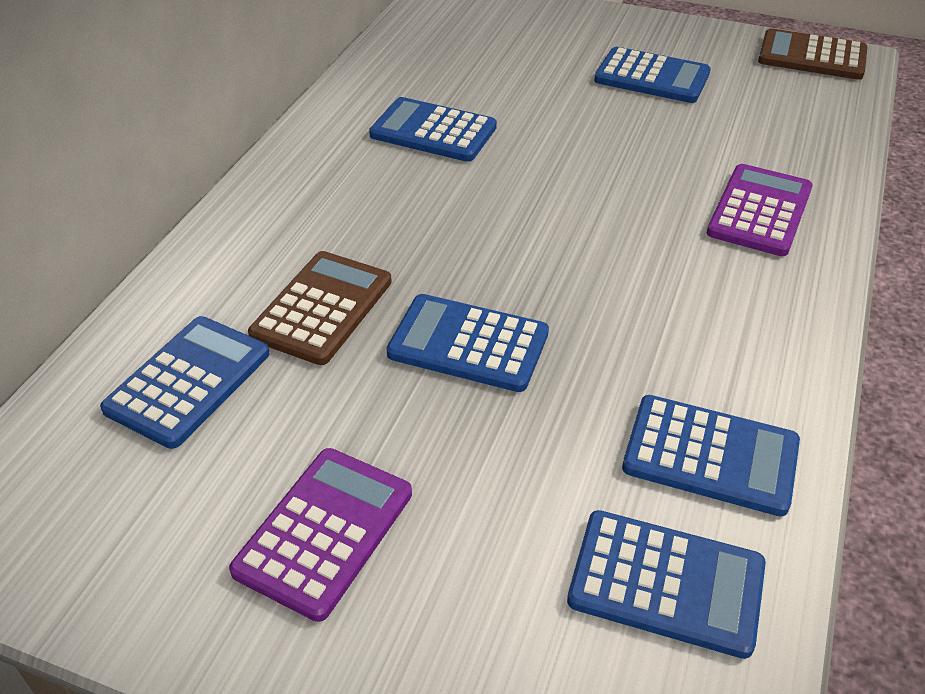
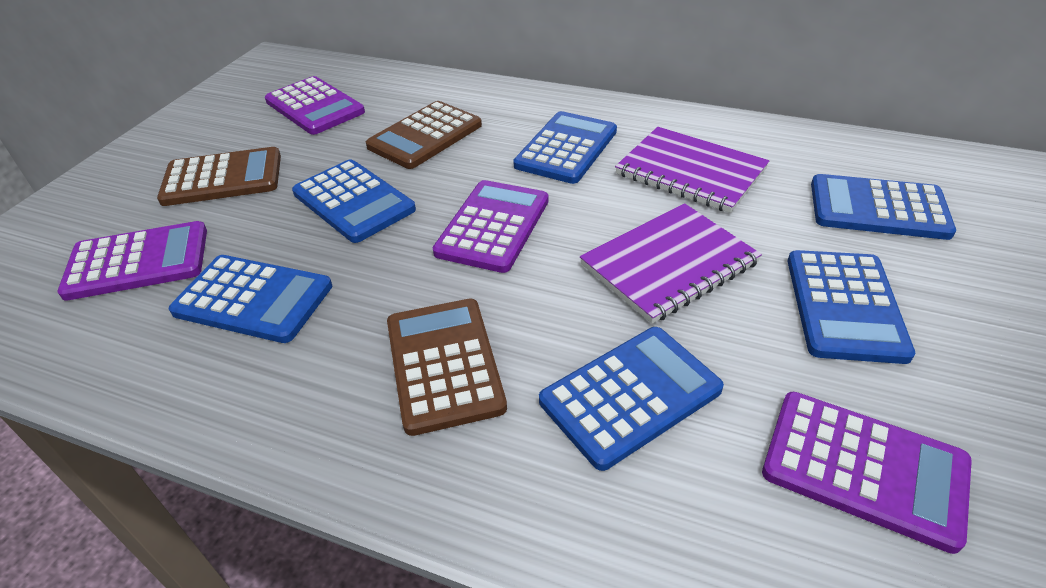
brown calculator: 2 -> 3
purple calculator: 2 -> 4
purple notebook: 0 -> 2

